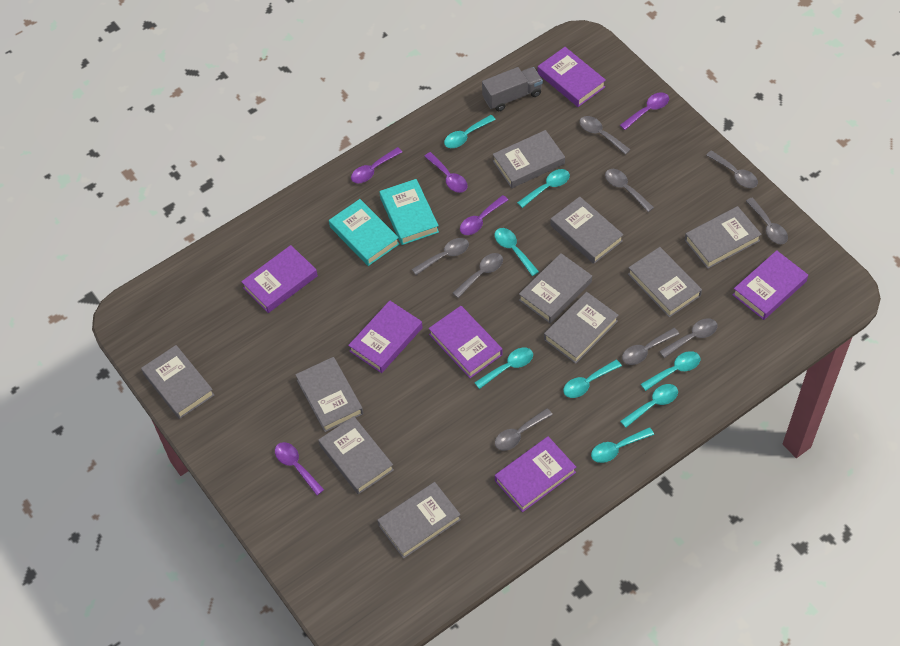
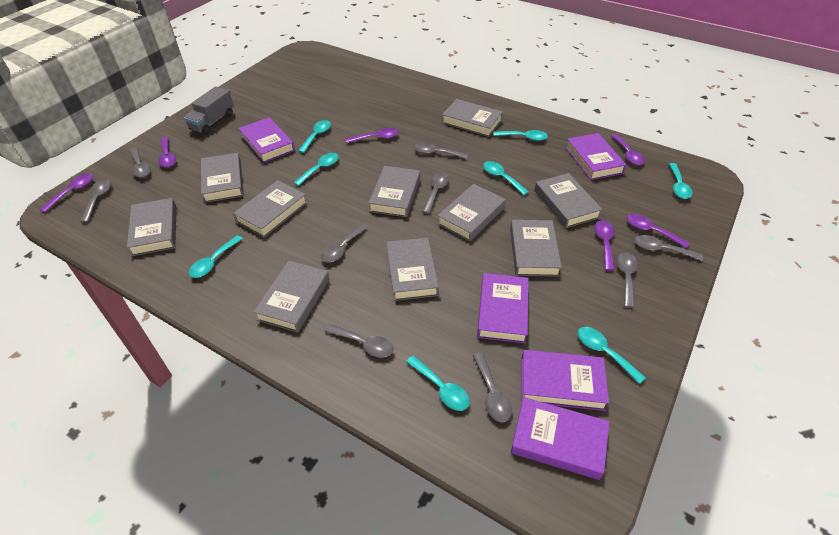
purple book: 6 -> 5
purple spoon: 5 -> 6
turquoise book: 2 -> 0

